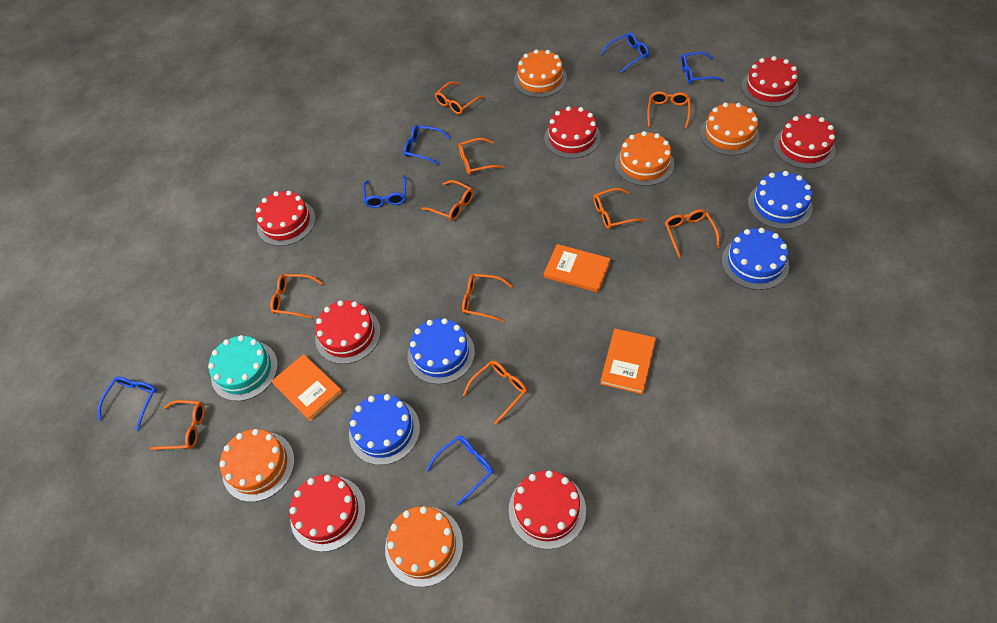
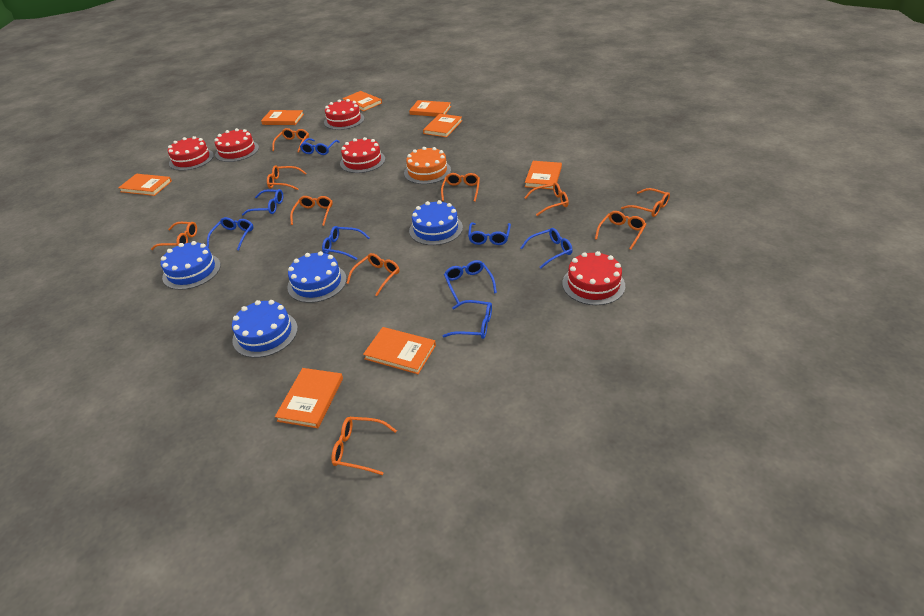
blue glasses: 6 -> 8
orange book: 3 -> 8
orange cake: 5 -> 1
red cake: 7 -> 5
turquoise cake: 1 -> 0

